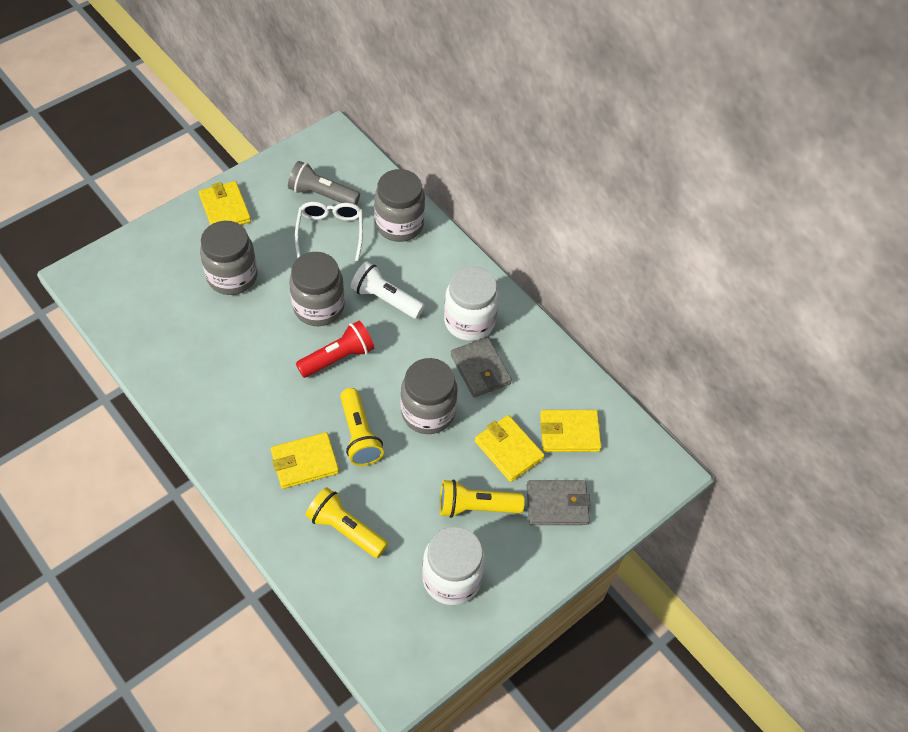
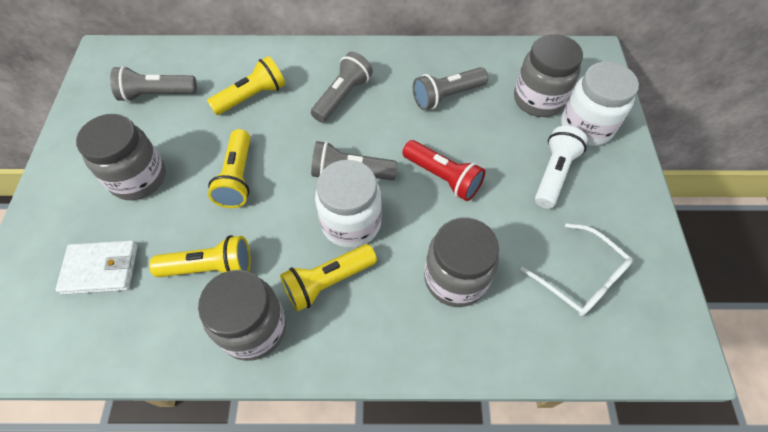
grey flashlight: 1 -> 4
grey wallet: 2 -> 0
white wallet: 0 -> 1
yellow flashlight: 3 -> 4
yellow wallet: 4 -> 0

